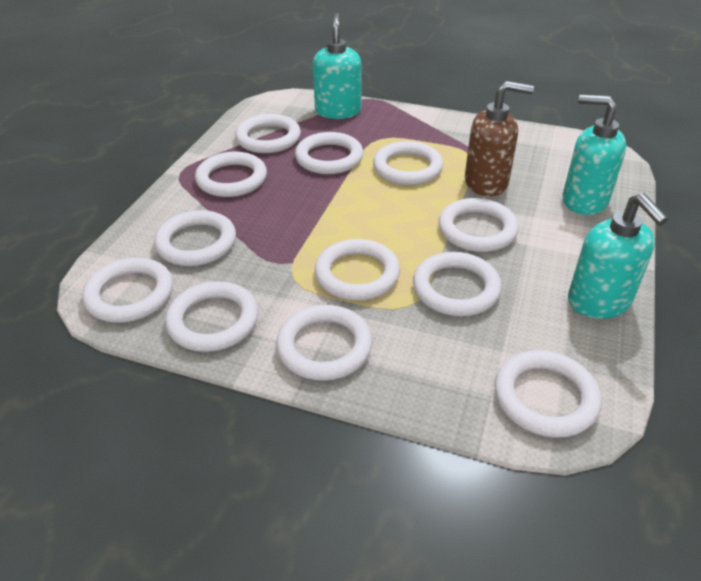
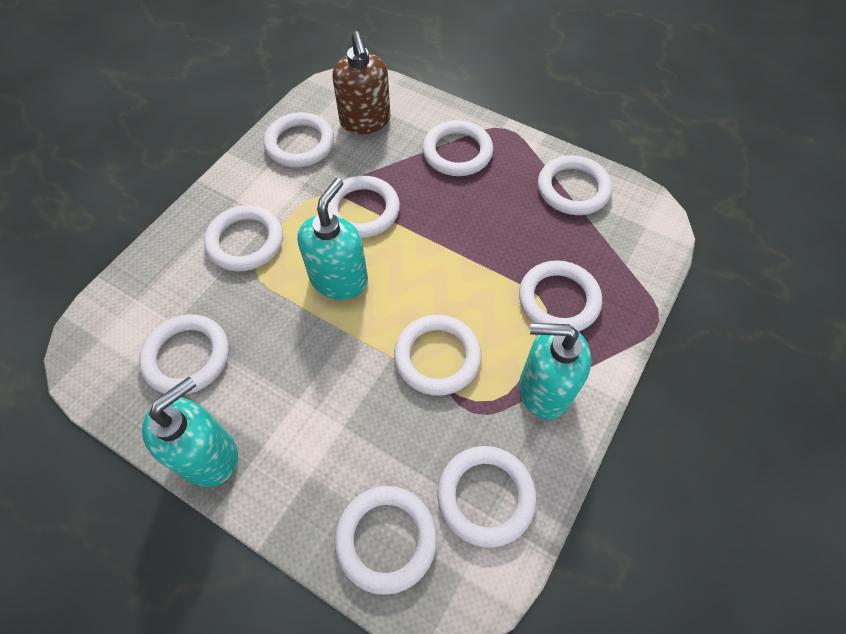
white ring: 12 -> 10

